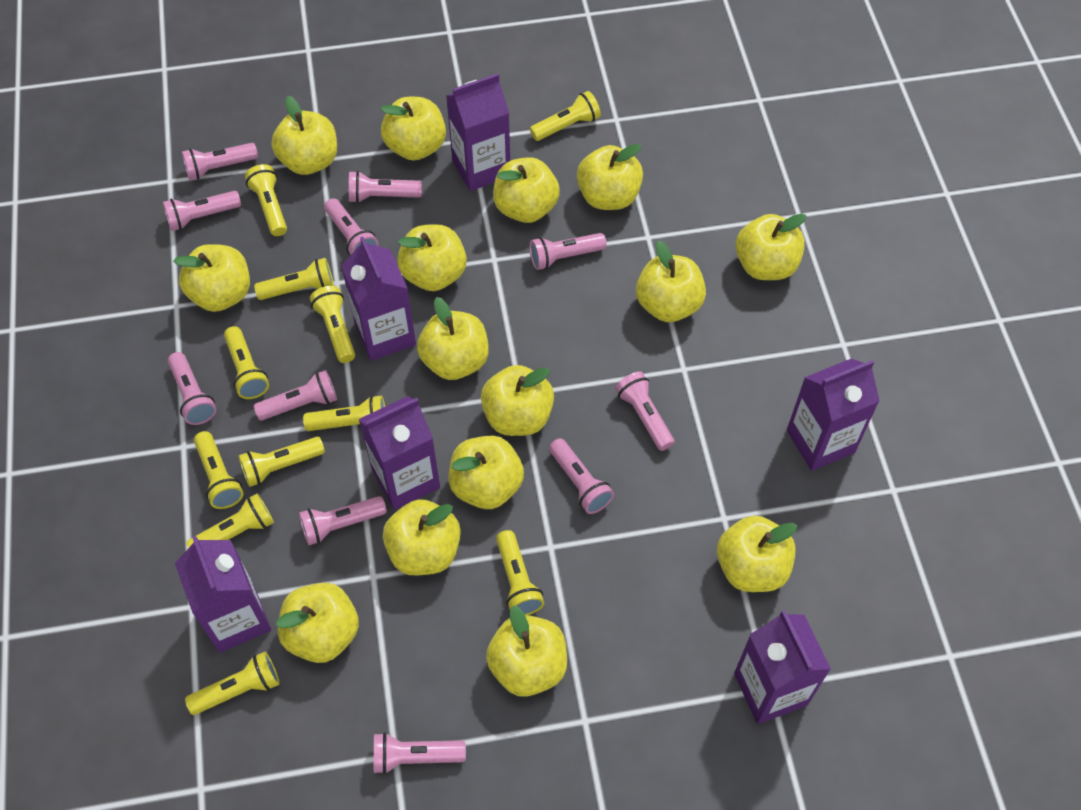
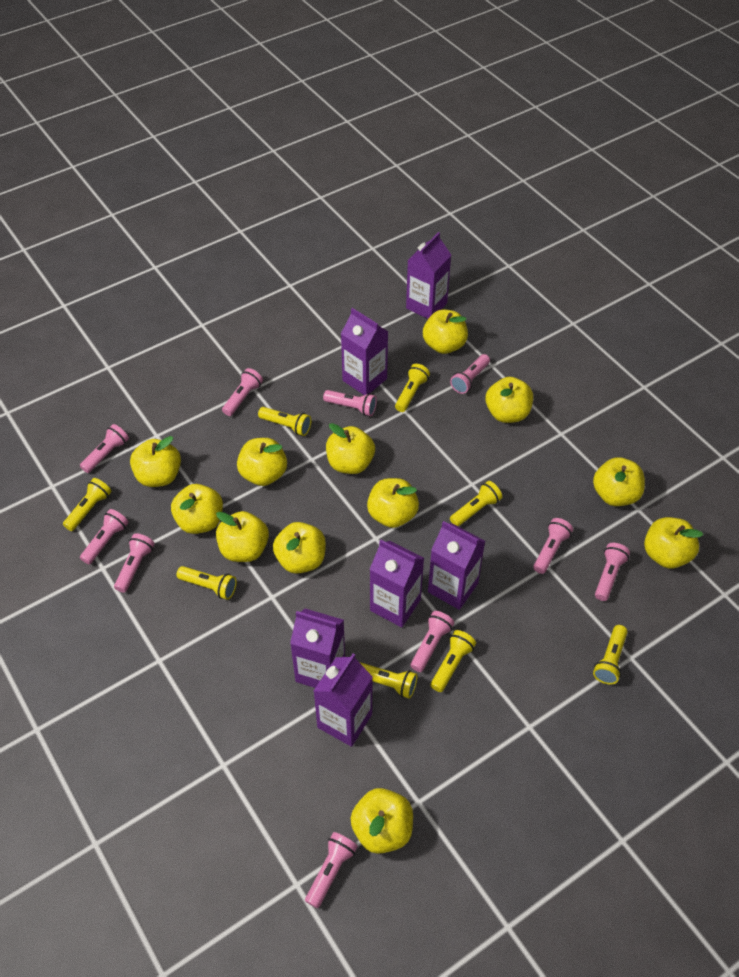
pink flashlight: 11 -> 10
yellow apple: 15 -> 12
yellow flashlight: 11 -> 8

